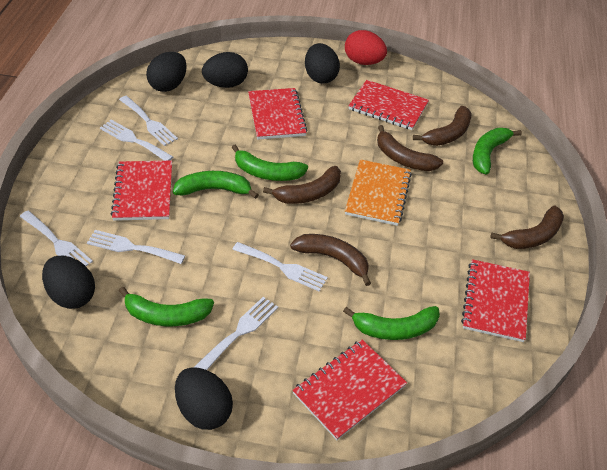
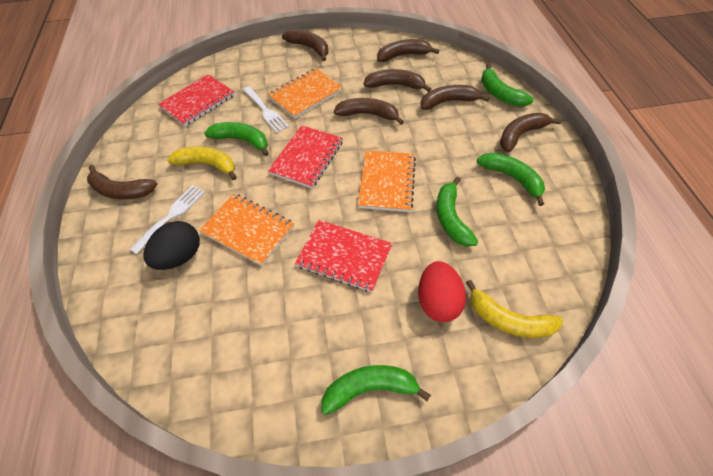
black egg: 5 -> 1
brown banana: 5 -> 7
orange notebook: 1 -> 3
red notebook: 5 -> 3
white fork: 6 -> 2
yellow banana: 0 -> 2

